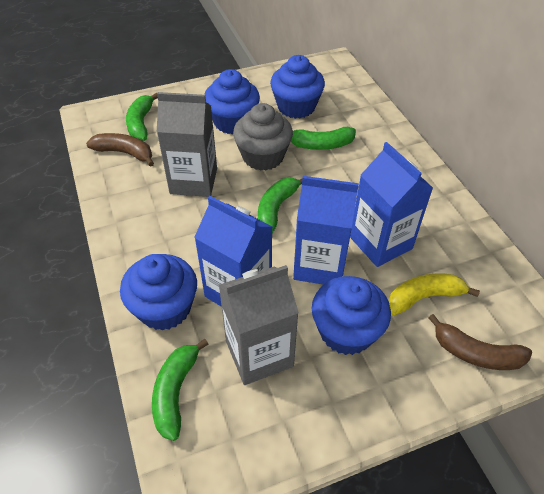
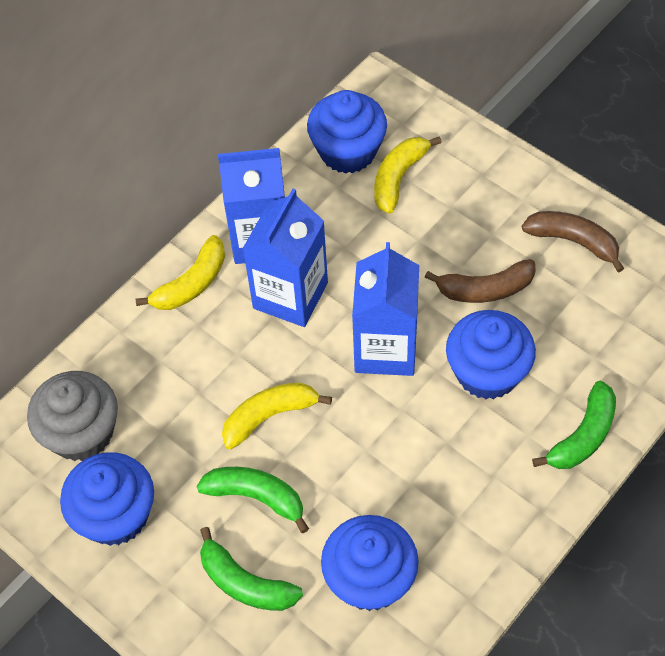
green banana: 4 -> 3
grey carton: 2 -> 0
yellow banana: 1 -> 3

